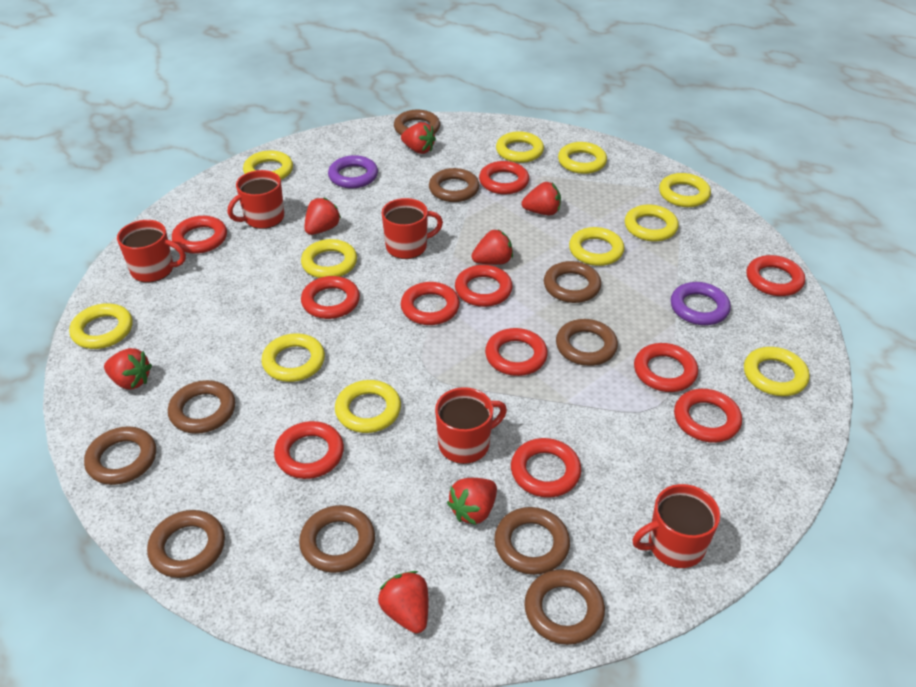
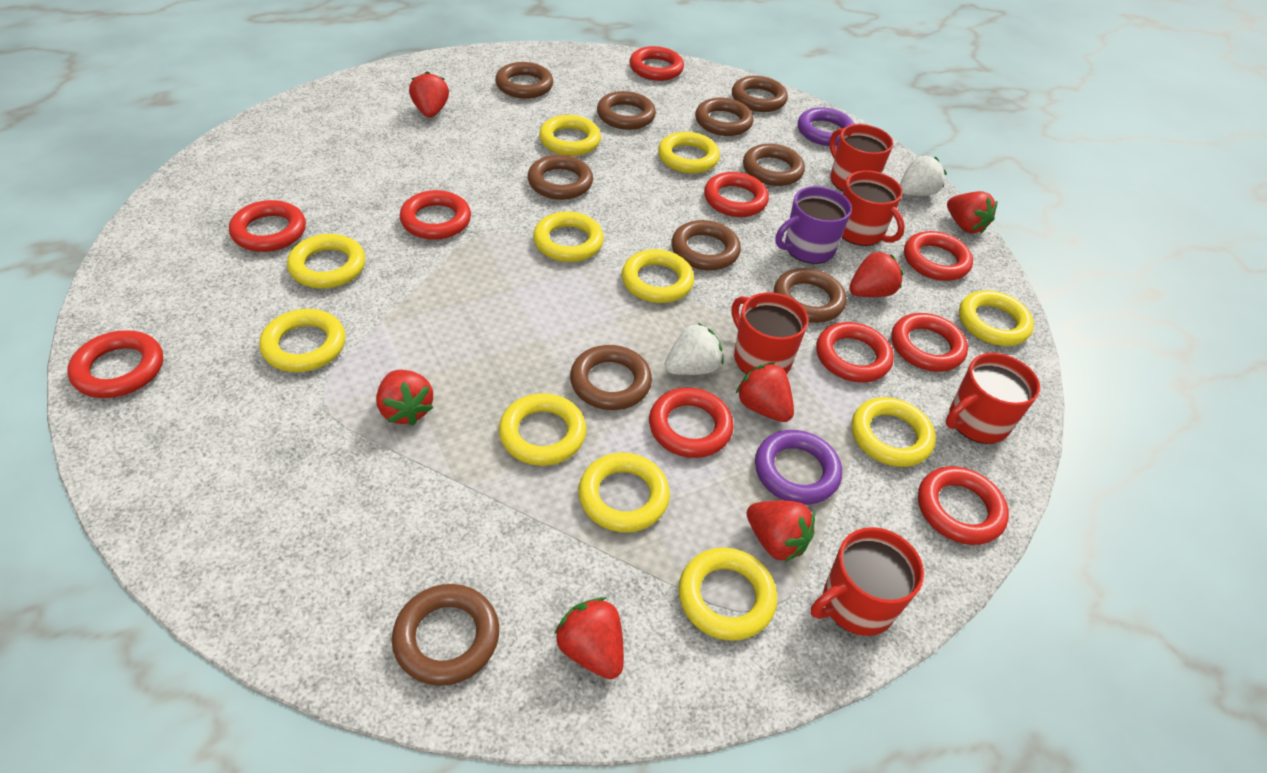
purple mug: 0 -> 1
red ring: 11 -> 10
white strawberry: 0 -> 2

